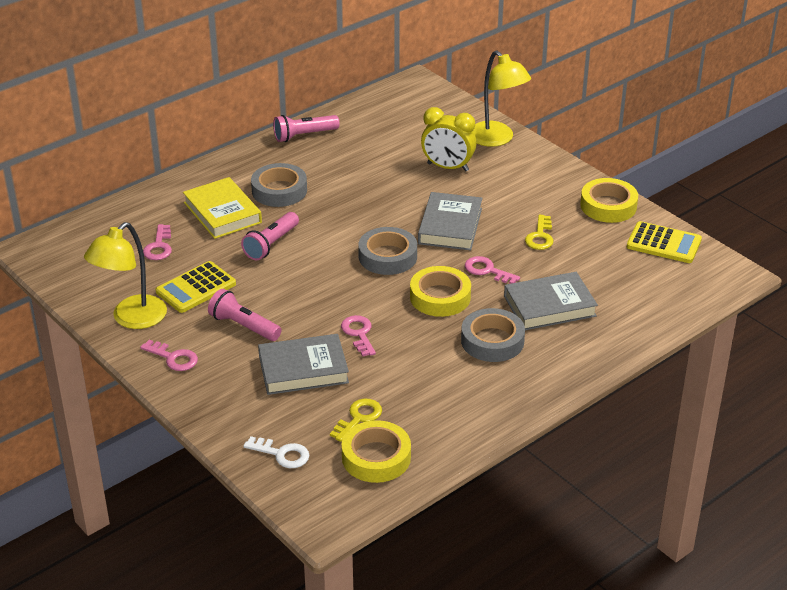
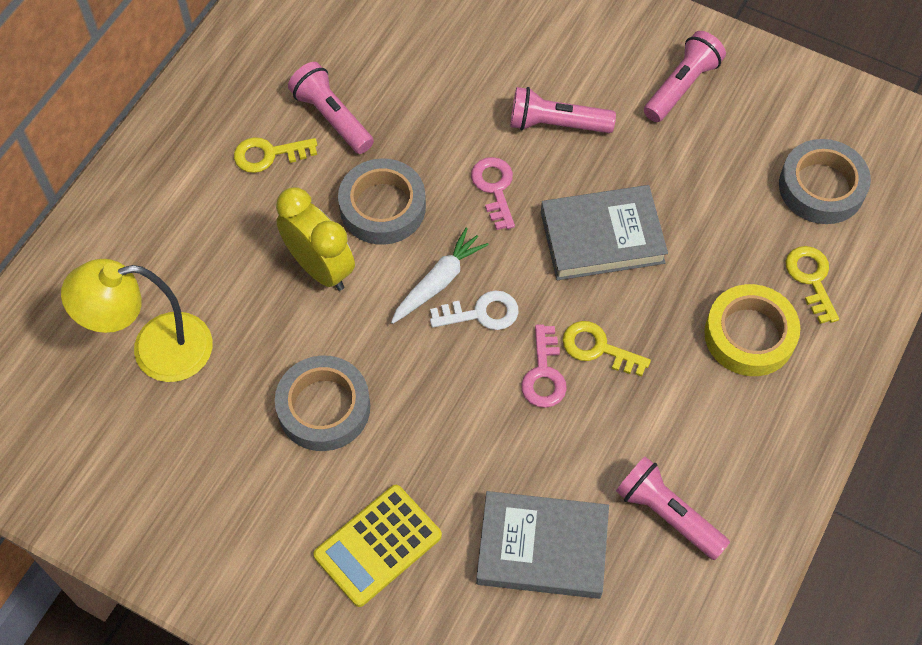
grey book: 3 -> 2
pink flashlight: 3 -> 4
pink key: 4 -> 2
white carrot: 0 -> 1
yellow book: 1 -> 0
yellow calculator: 2 -> 1
yellow key: 2 -> 3
yellow lamp: 2 -> 1
yellow tape: 3 -> 1

